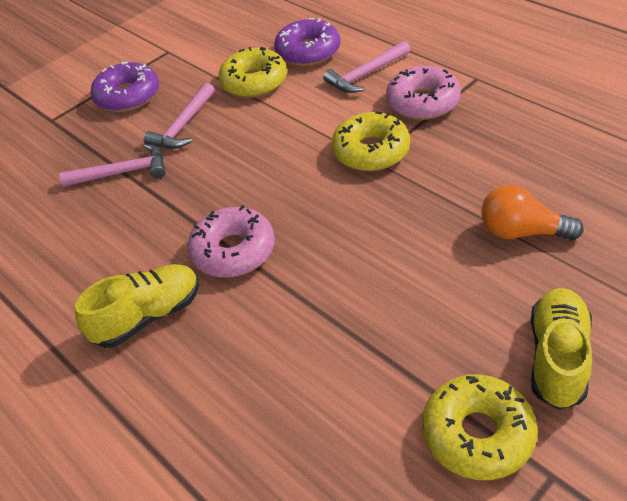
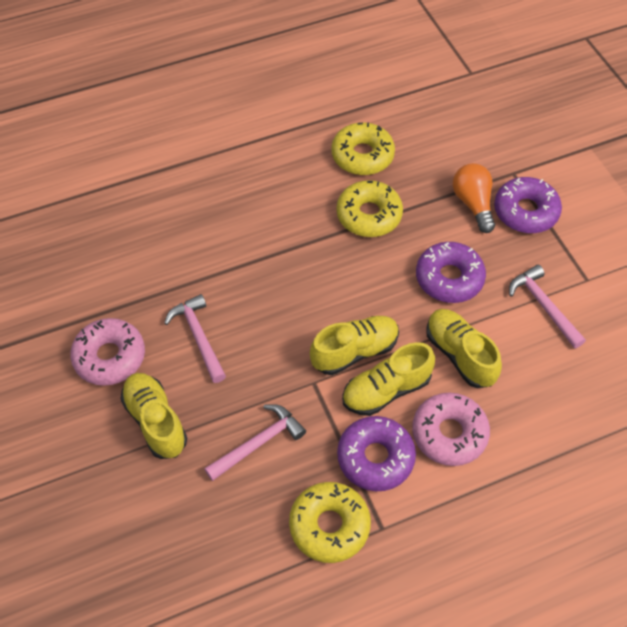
purple donut: 2 -> 3
yellow shoe: 2 -> 4

